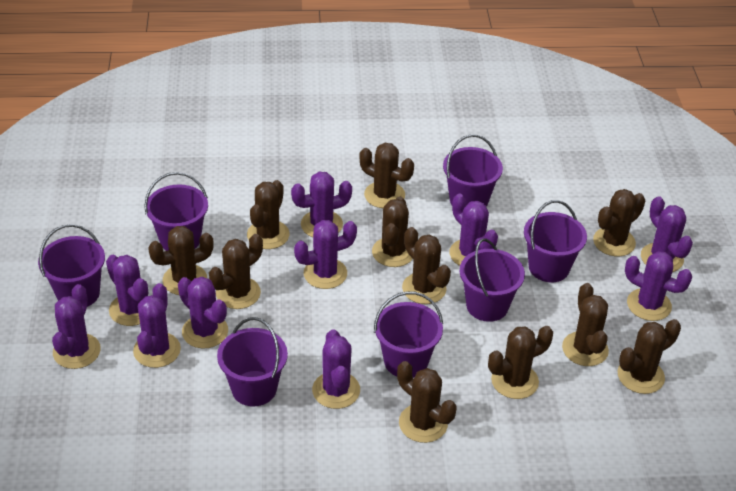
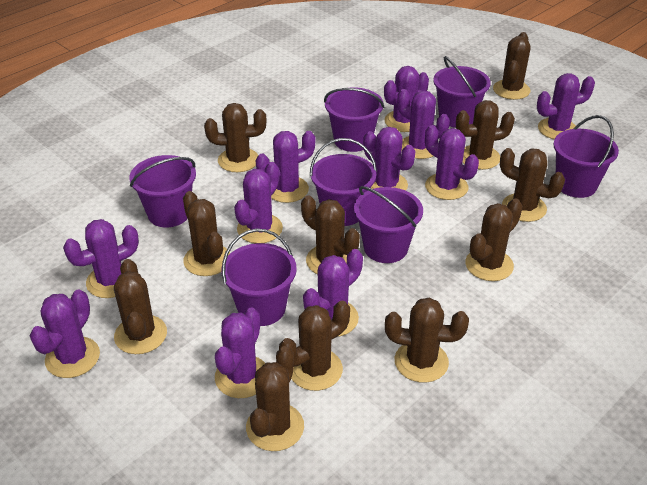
purple cactus: 10 -> 11

